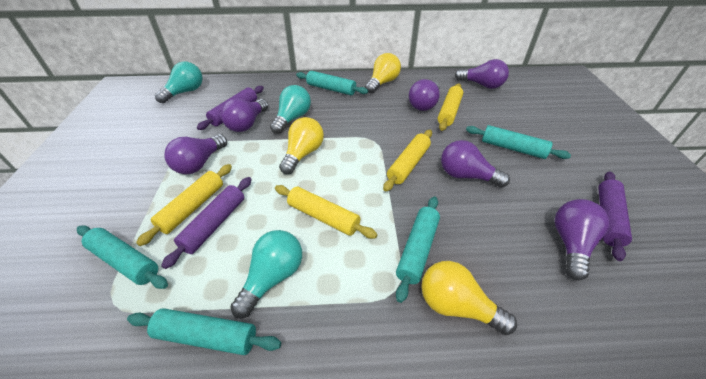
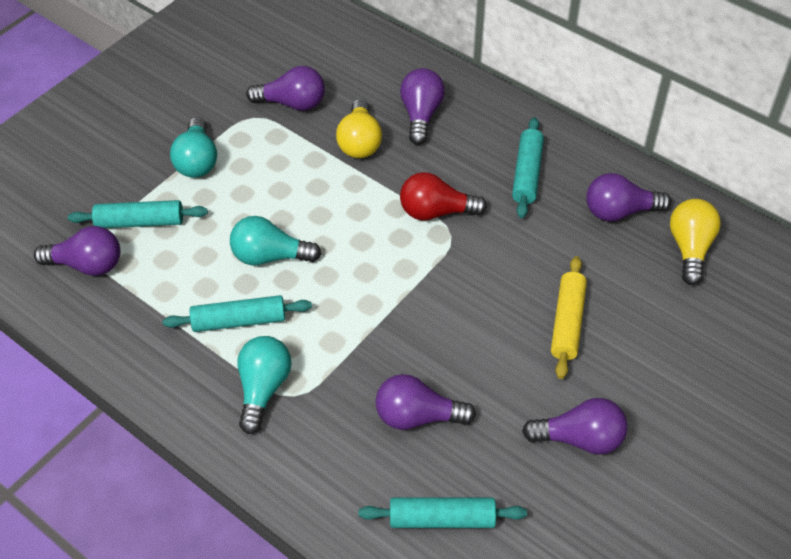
purple rolling pin: 3 -> 0
red light bulb: 0 -> 1
turquoise rolling pin: 5 -> 4
yellow light bulb: 3 -> 2
yellow rolling pin: 4 -> 1

